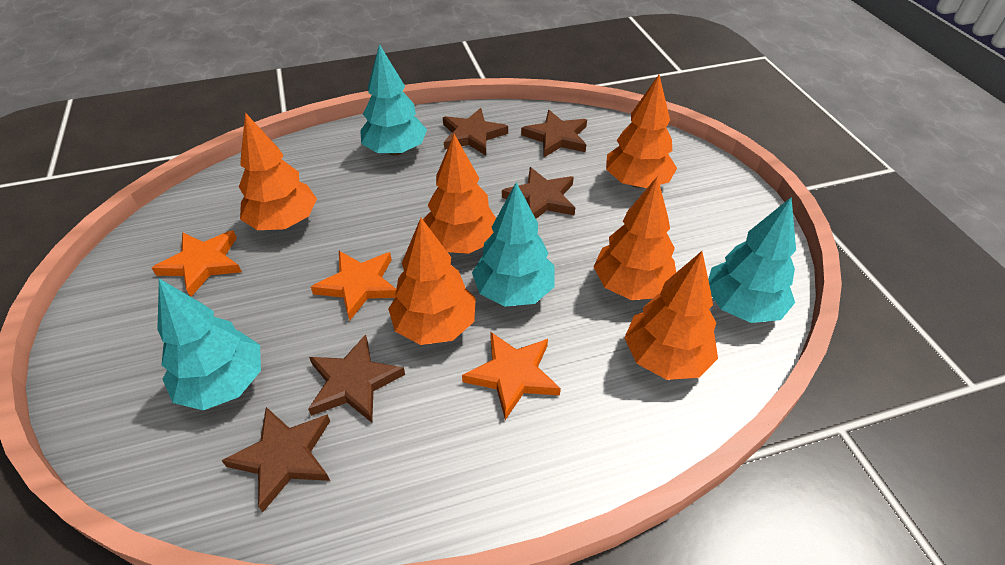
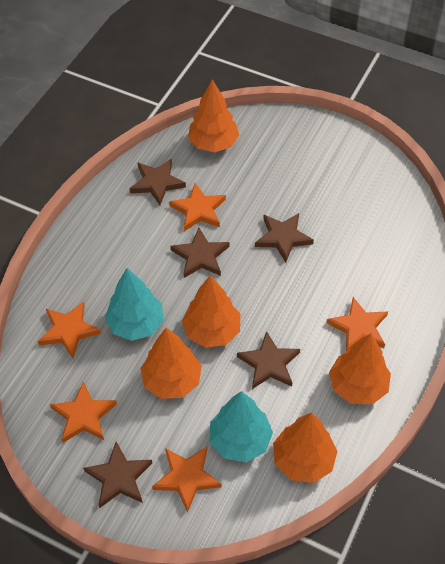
orange star: 3 -> 5
orange tree: 6 -> 5
turquoise tree: 4 -> 2

